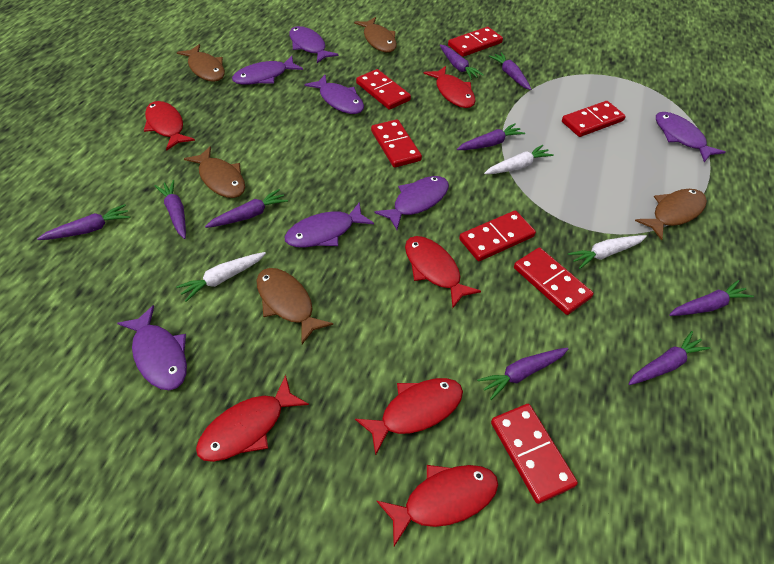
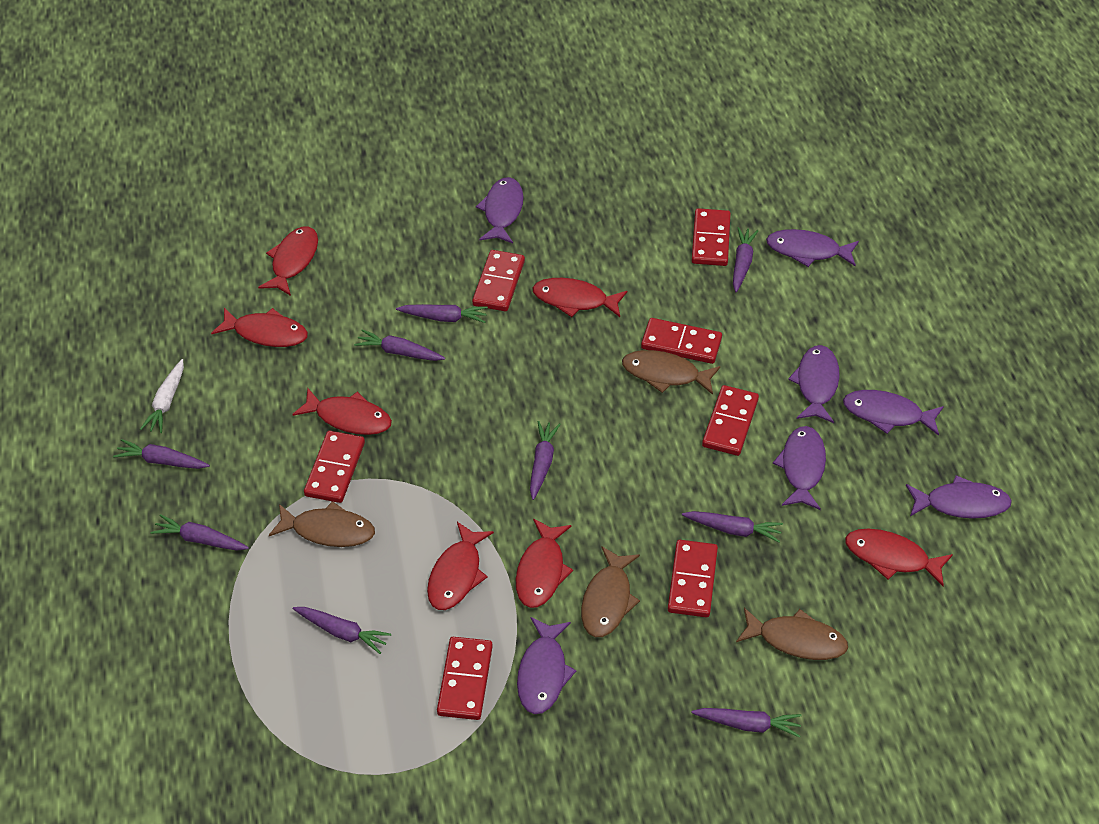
brown fish: 5 -> 4
red fish: 6 -> 7
white carrot: 3 -> 1

